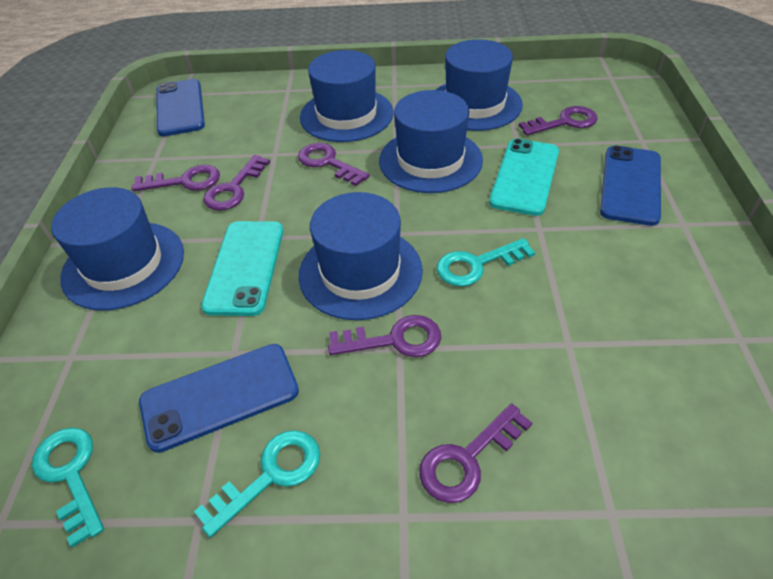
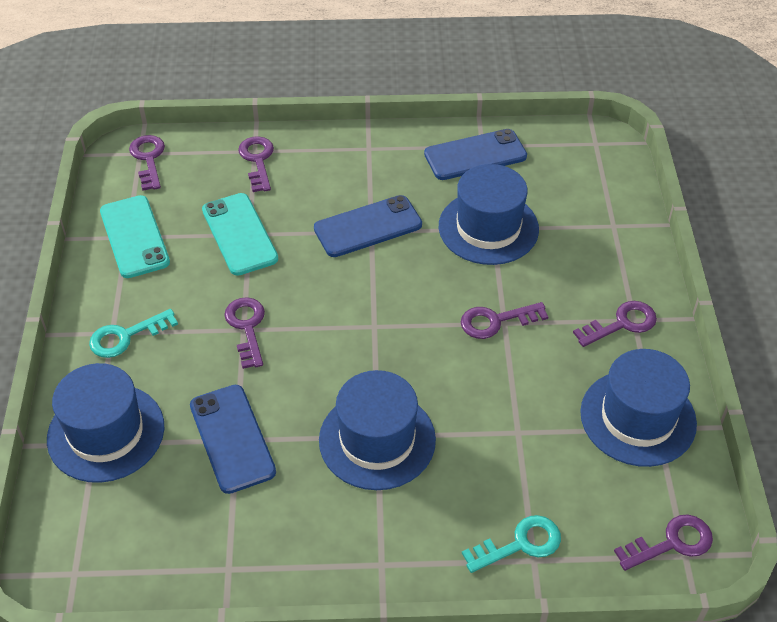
blue hat: 5 -> 4
turquoise key: 3 -> 2

